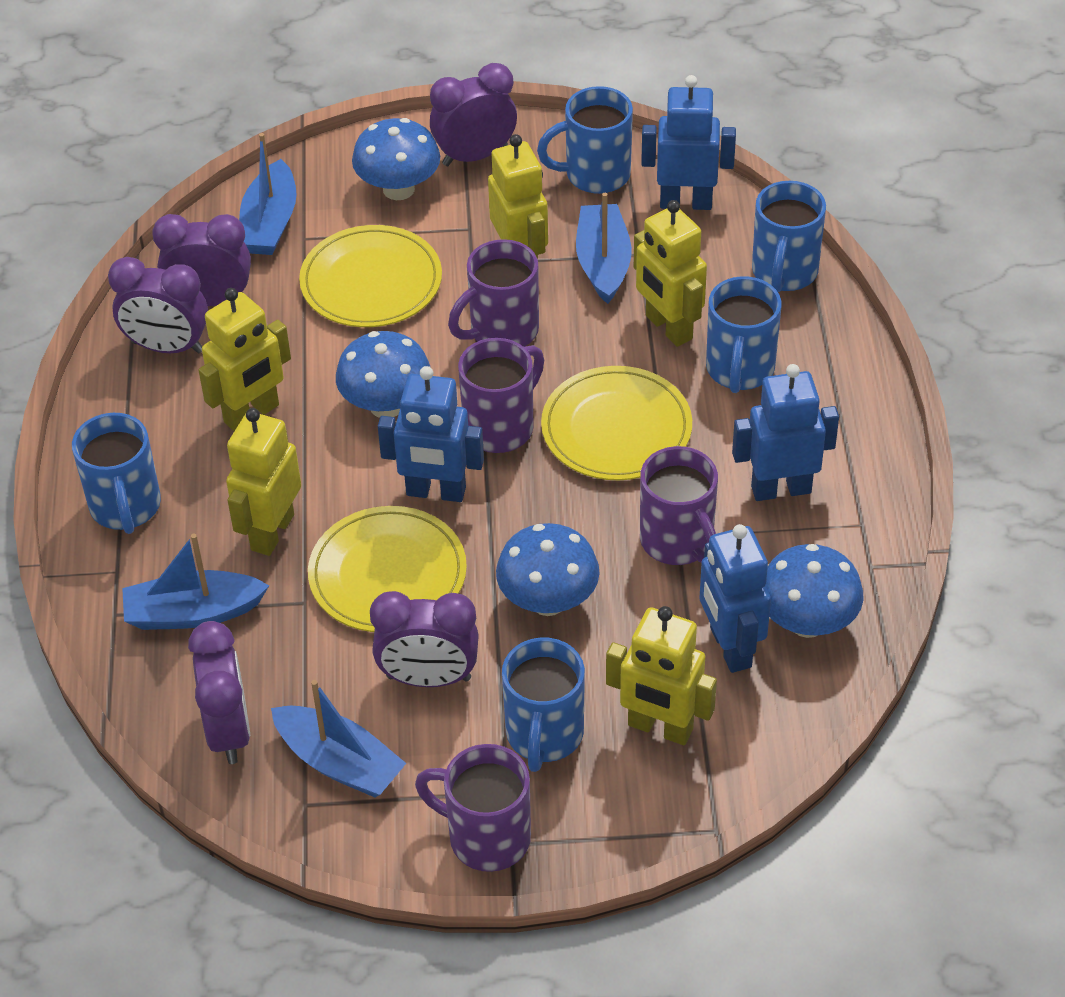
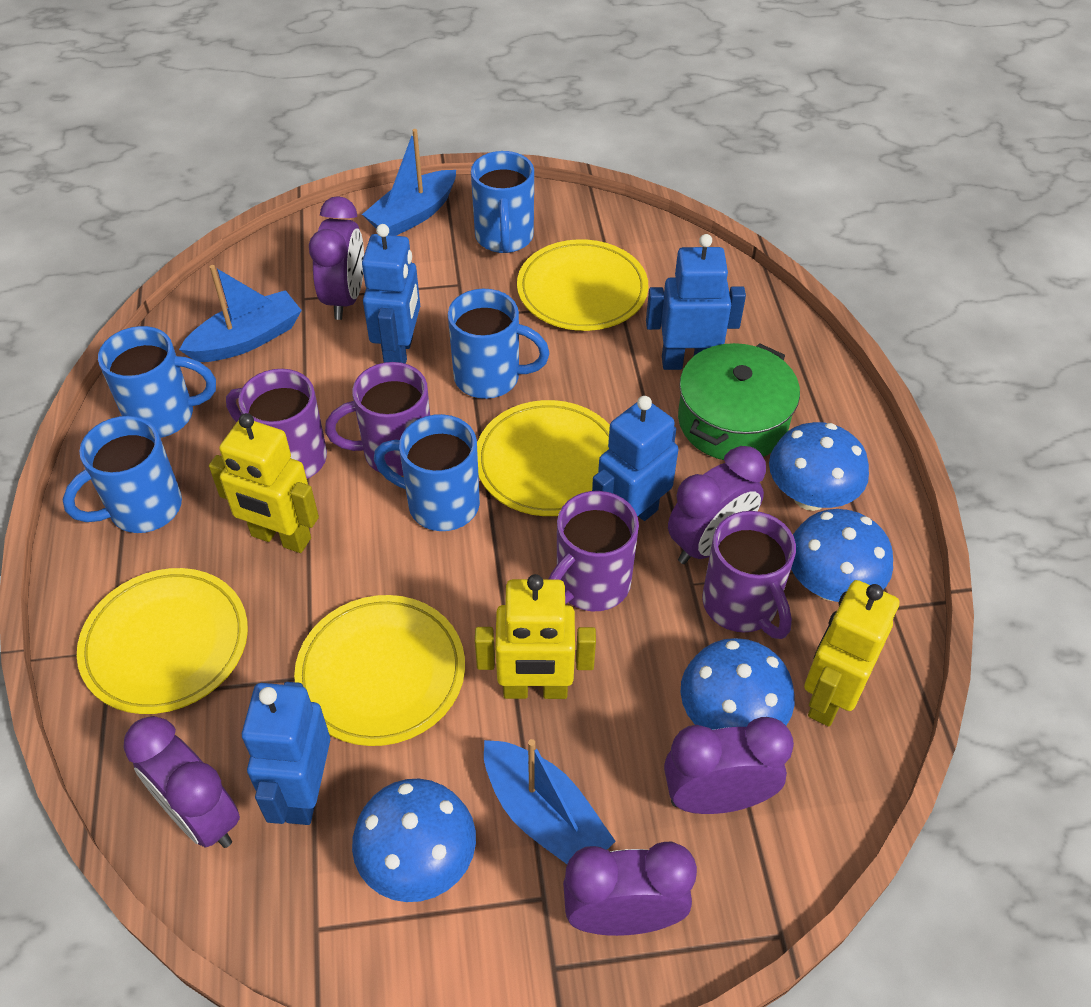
blue boat: 4 -> 3
green pot: 0 -> 1
yellow plate: 3 -> 4
yellow robot: 5 -> 3

